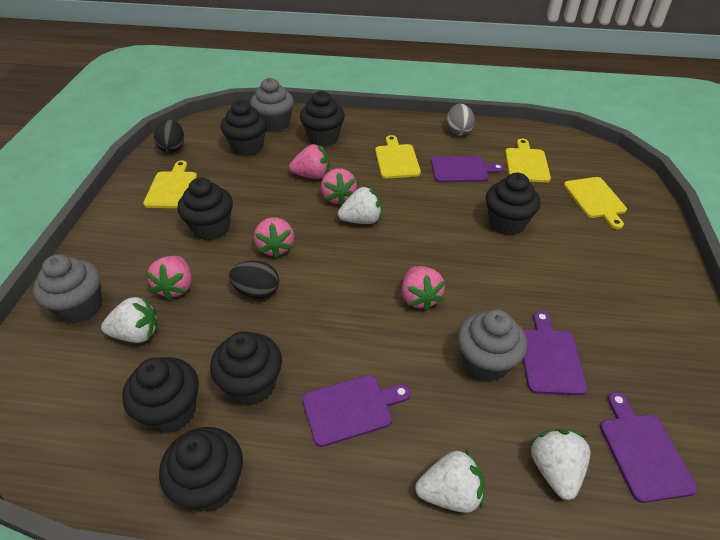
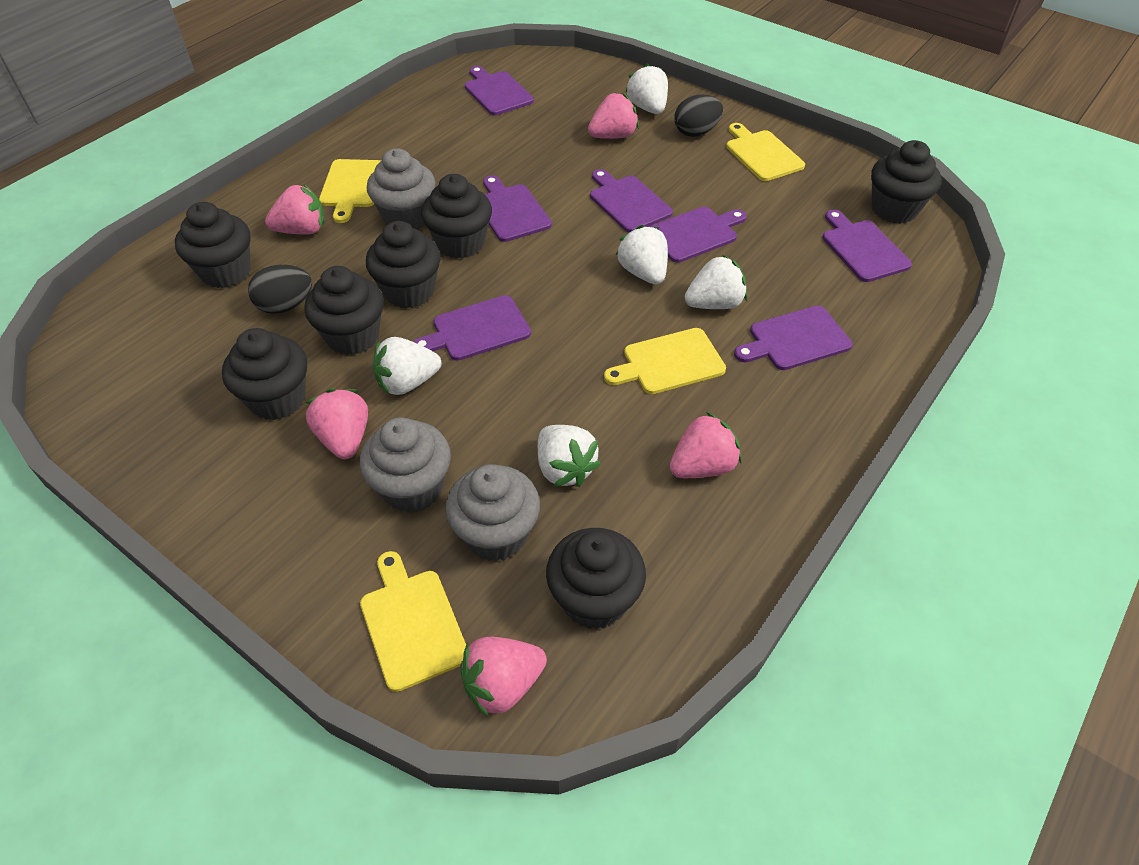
grey egg: 1 -> 0
purple cutting board: 4 -> 7
white strawberry: 4 -> 5

